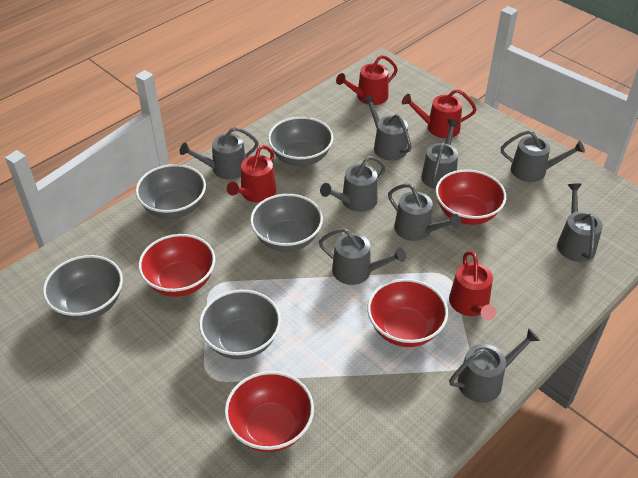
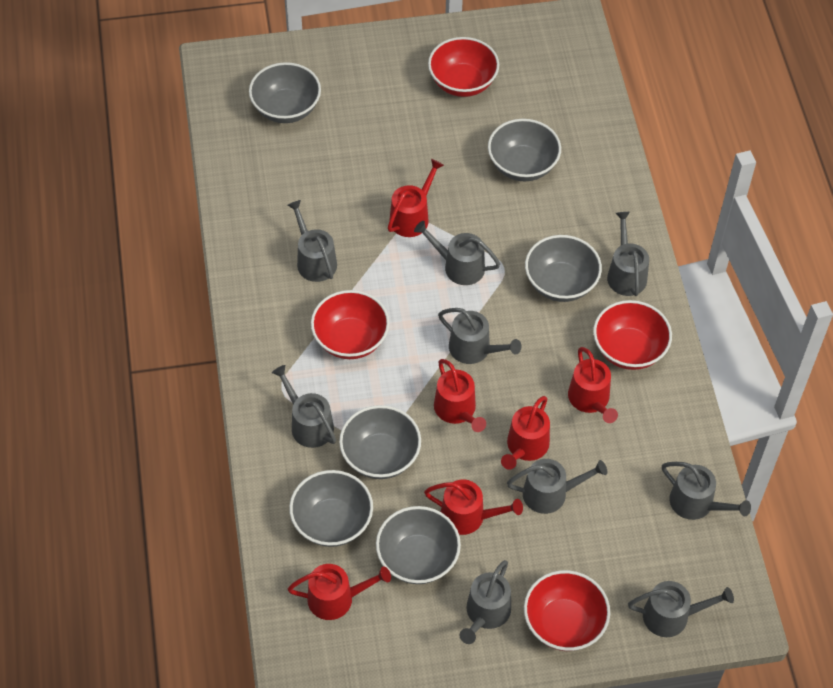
grey bowl: 5 -> 6
red watering can: 4 -> 6

